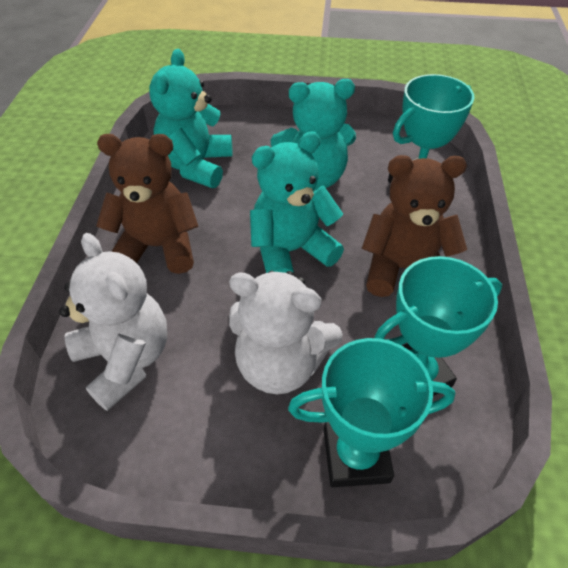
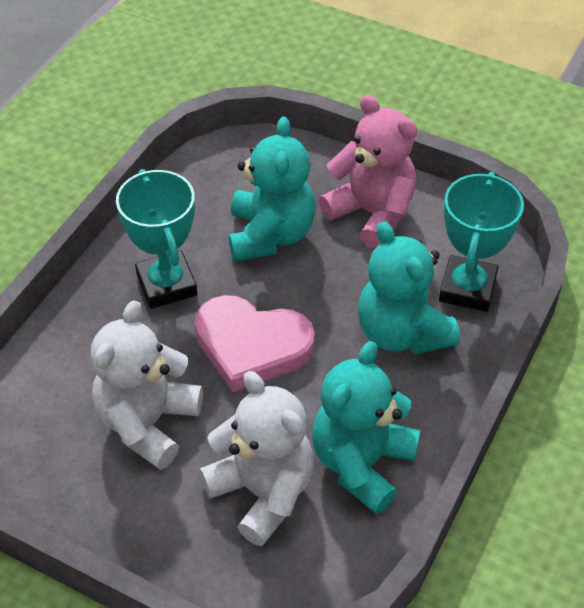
brown teddy bear: 2 -> 0
pink heart: 0 -> 1
pink teddy bear: 0 -> 1
turquoise trophy: 3 -> 2

